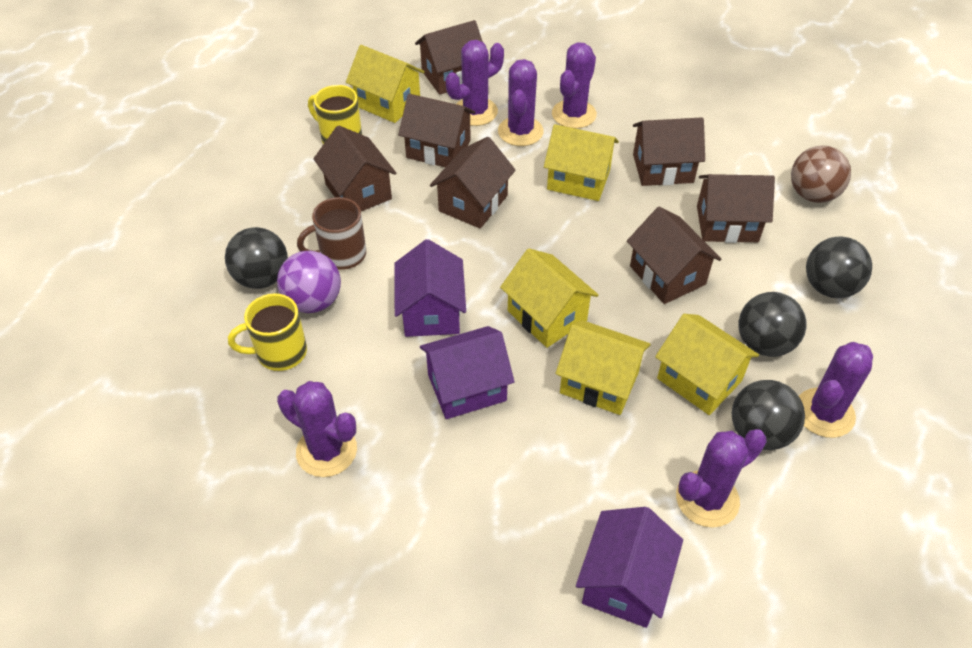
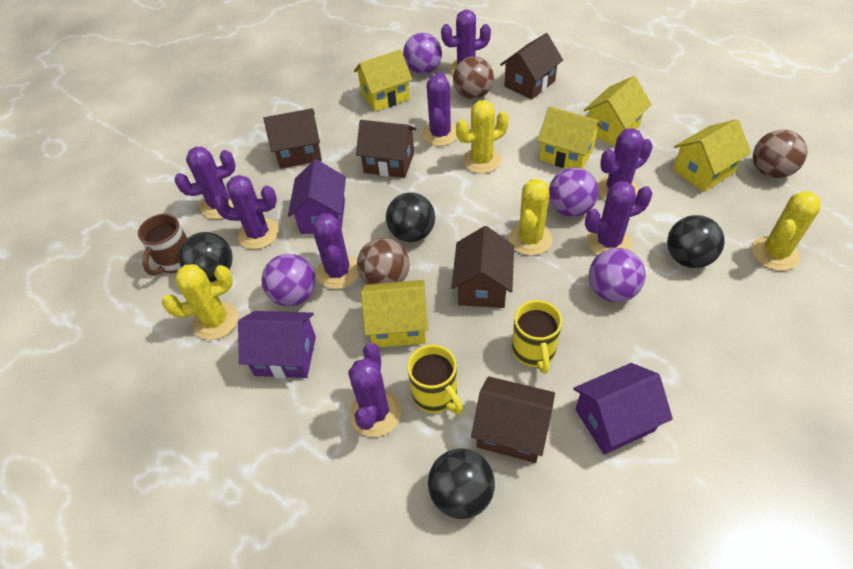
brown ball: 1 -> 3
brown house: 7 -> 5
purple ball: 1 -> 4
purple cactus: 6 -> 8
yellow cactus: 0 -> 4

